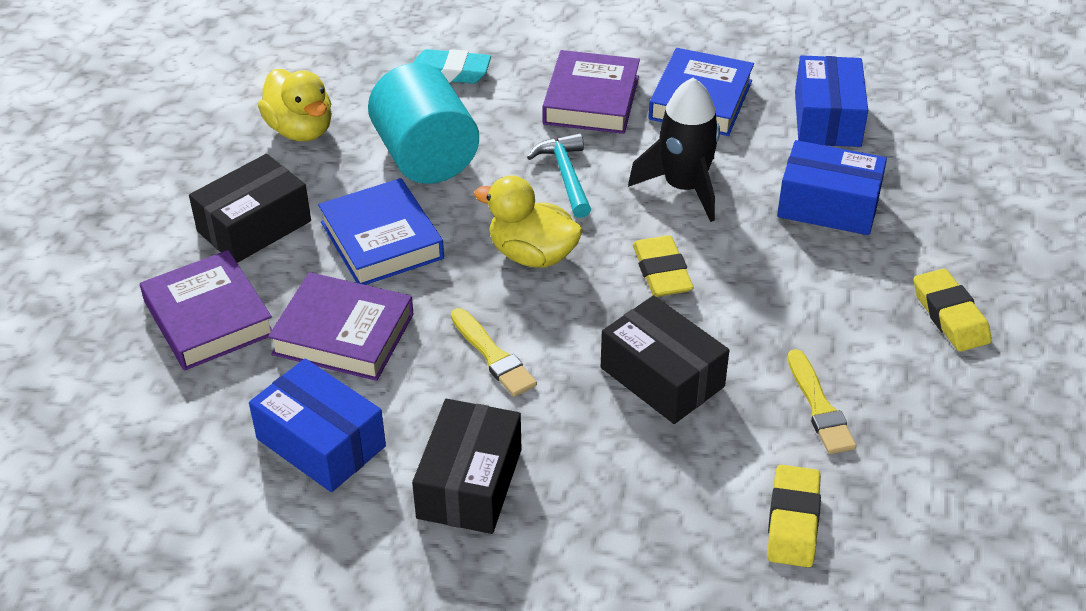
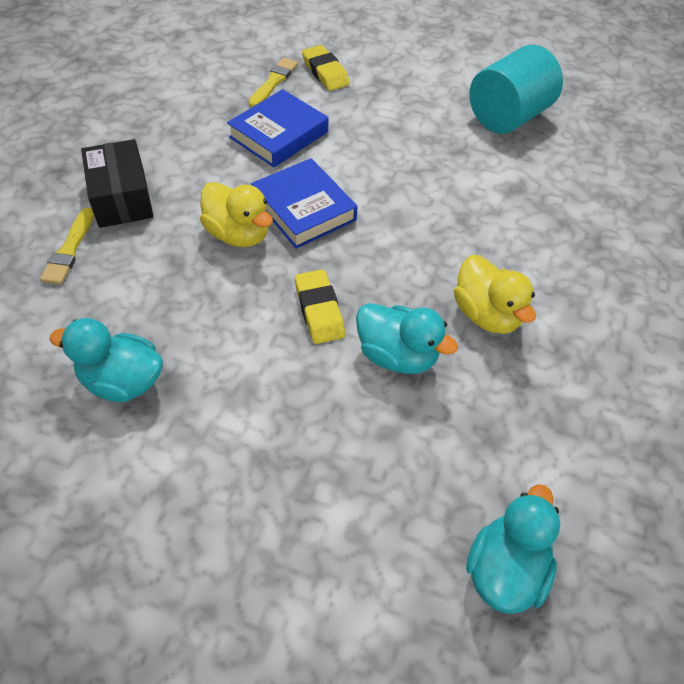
black box: 3 -> 1
black rocket: 1 -> 0
blue box: 3 -> 0
purple book: 3 -> 0
turquoise duck: 0 -> 3
turquoise eraser: 1 -> 0
turquoise hammer: 1 -> 0
yellow eraser: 3 -> 2

